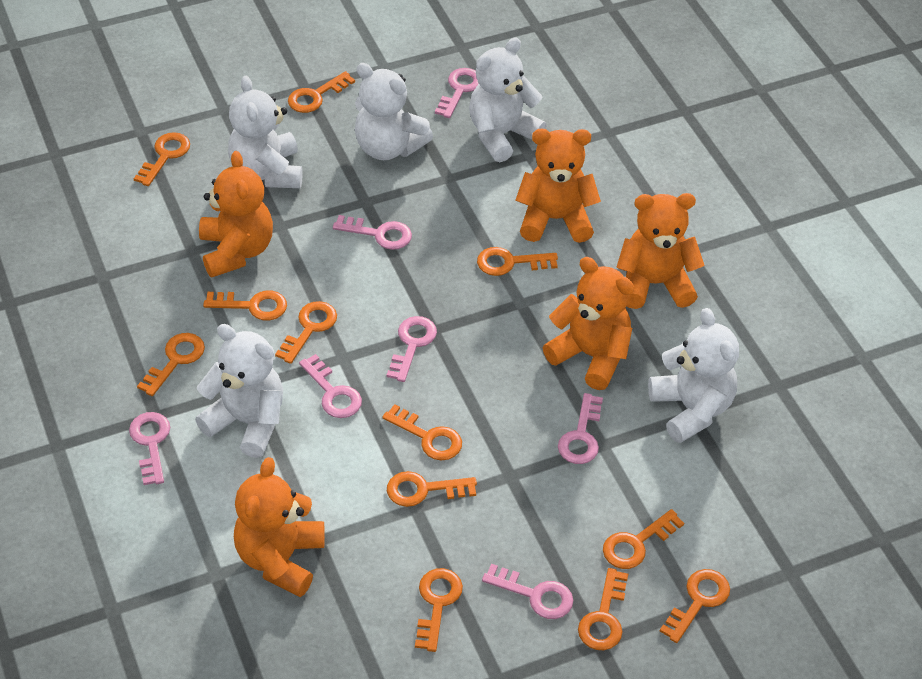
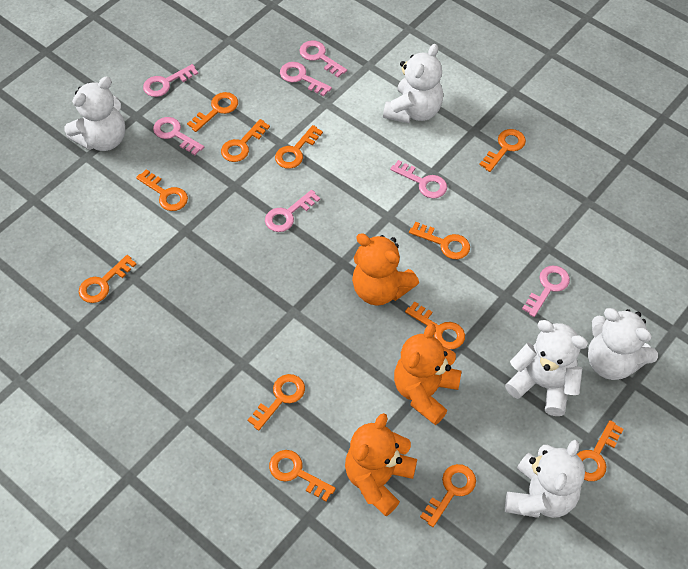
orange teddy bear: 5 -> 3

